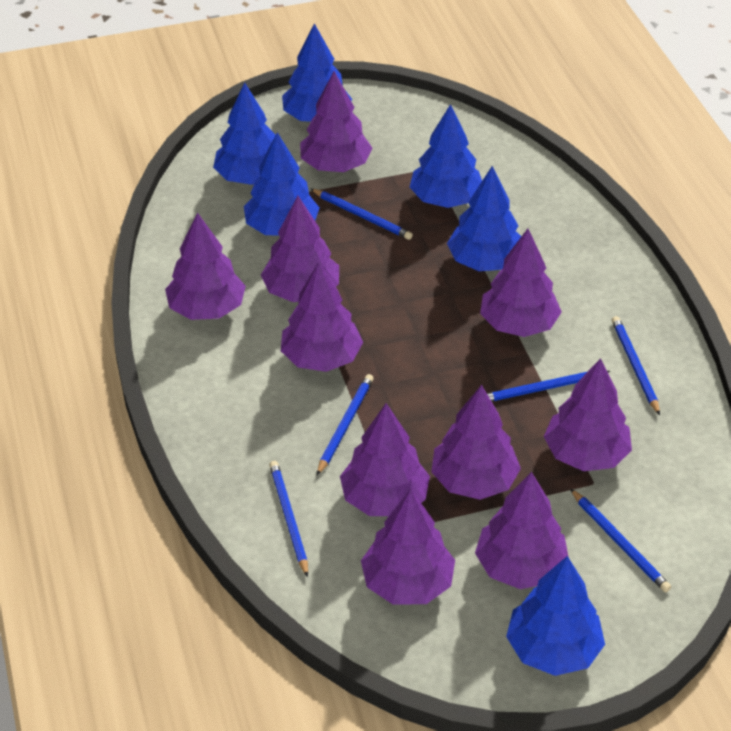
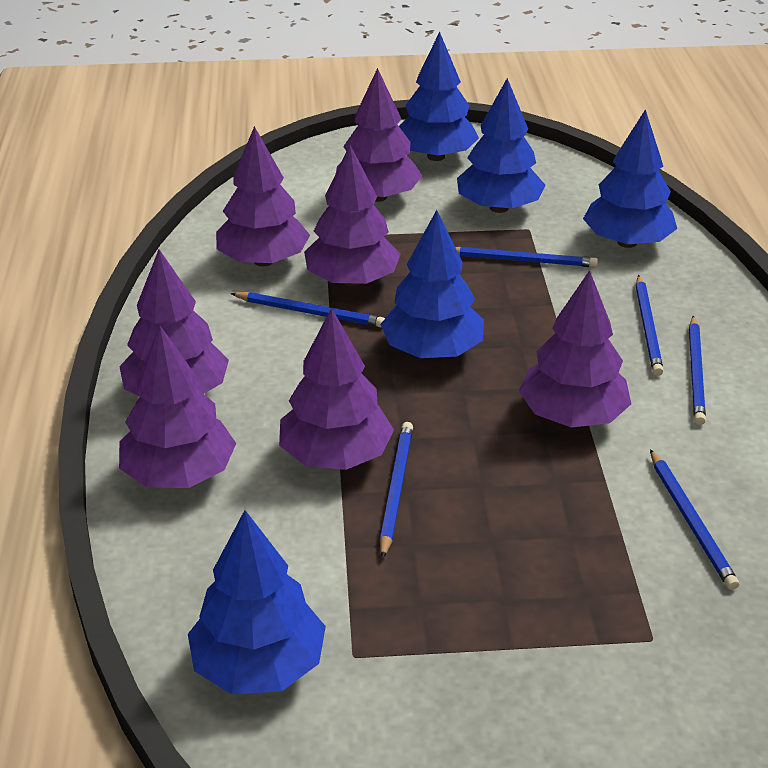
blue tree: 6 -> 5
purple tree: 10 -> 7

